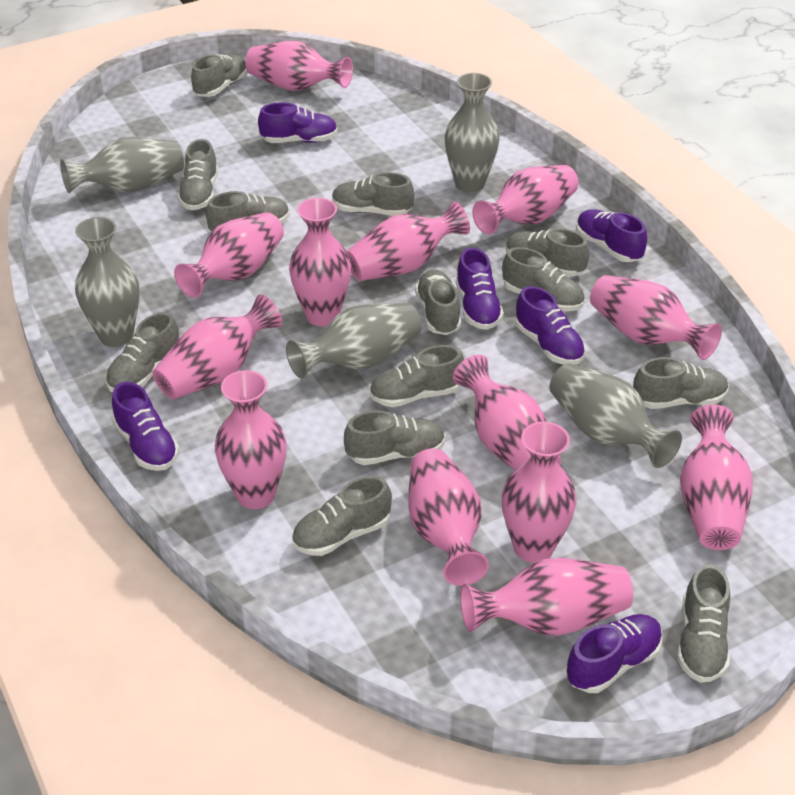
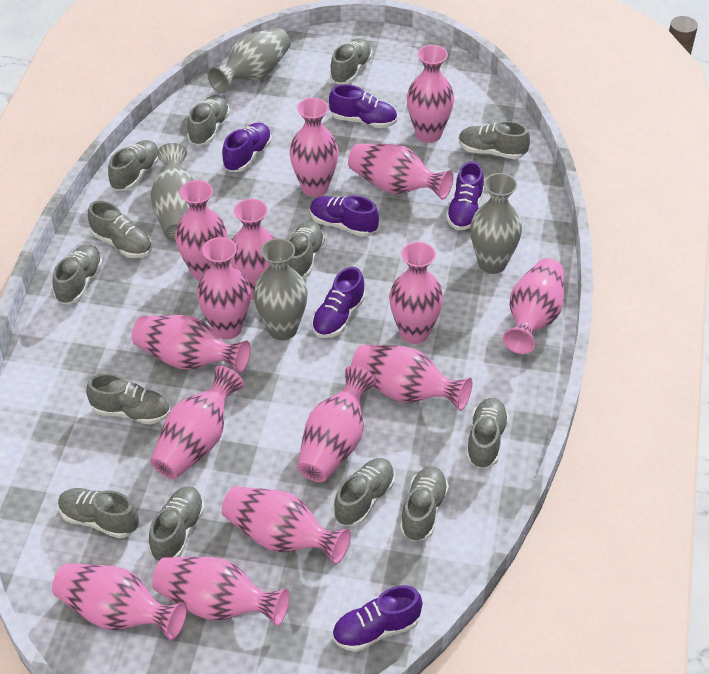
grey vase: 5 -> 4
pink vase: 13 -> 15

